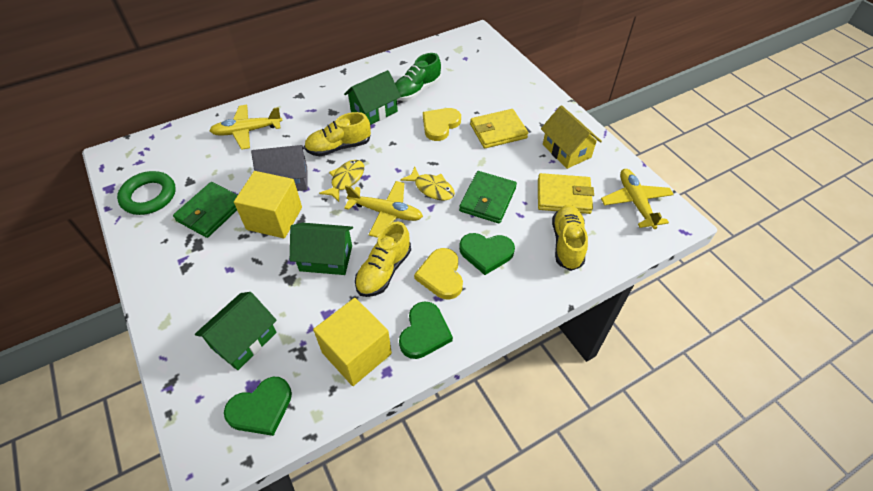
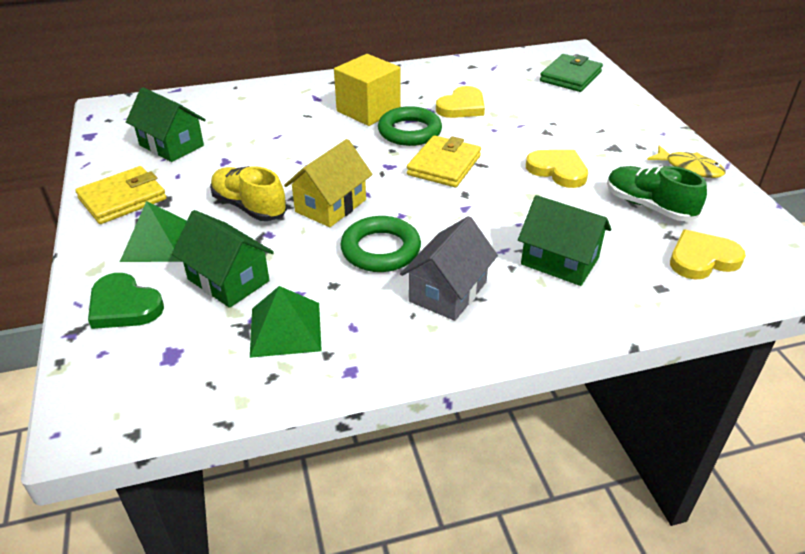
green heart: 3 -> 1
green pyramid: 0 -> 2
green ring: 1 -> 2
green wallet: 2 -> 1
yellow cube: 2 -> 1
yellow fish: 2 -> 1
yellow heart: 2 -> 3
yellow plane: 3 -> 0
yellow shoe: 3 -> 1

